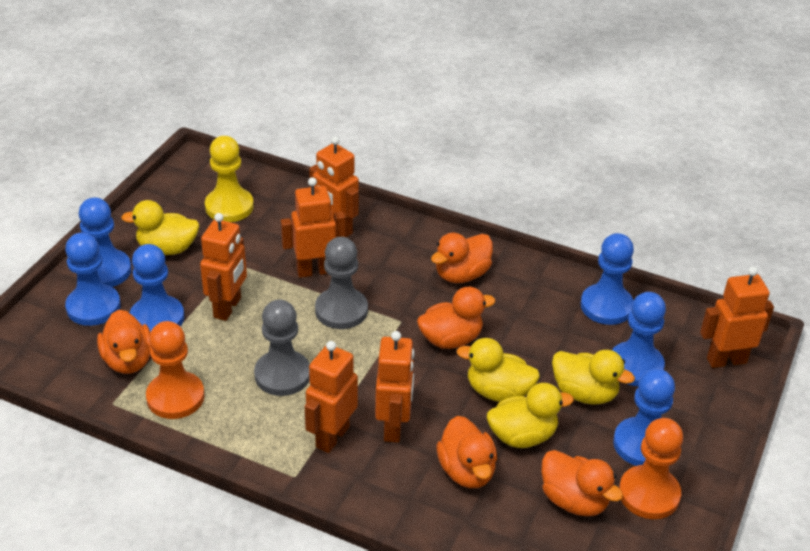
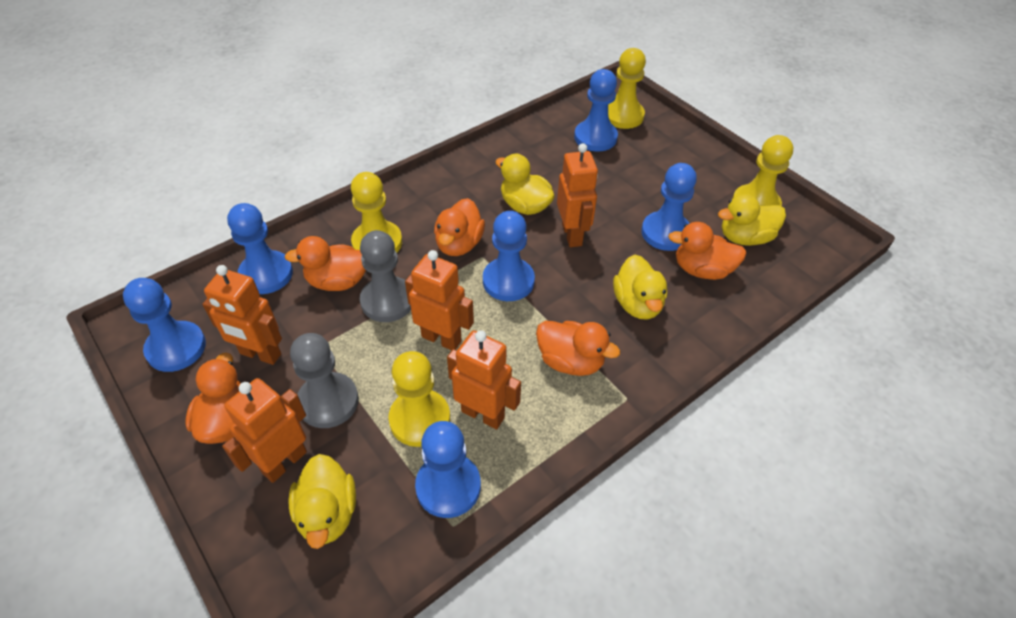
orange pawn: 2 -> 0
orange robot: 6 -> 5
yellow pawn: 1 -> 4

